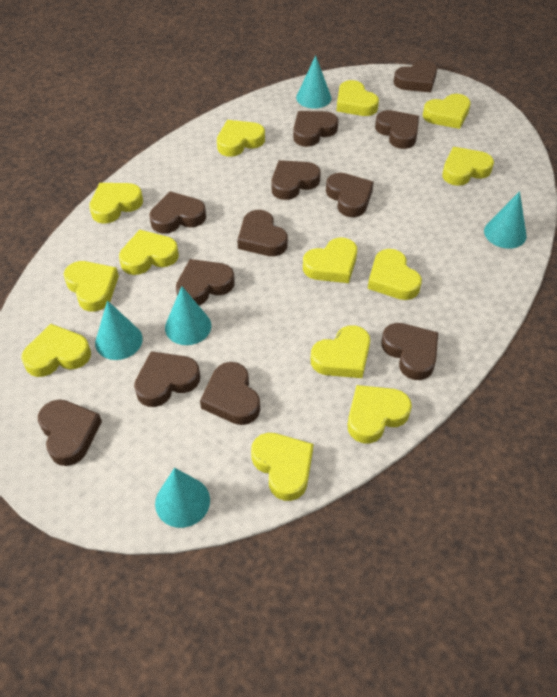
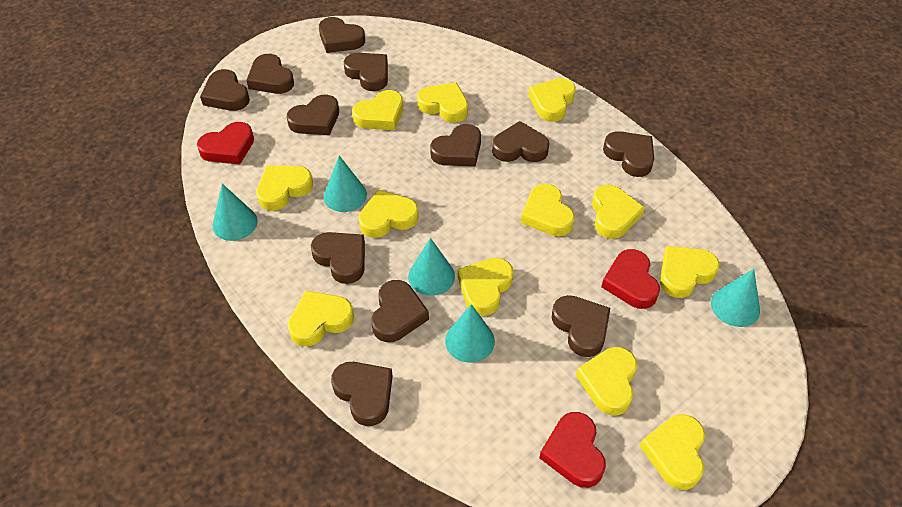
red heart: 0 -> 3
yellow heart: 13 -> 12

